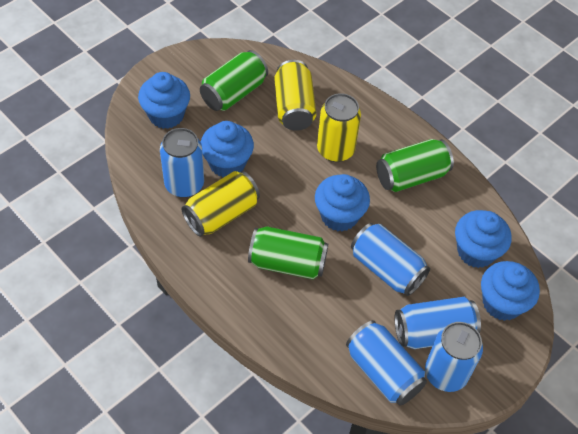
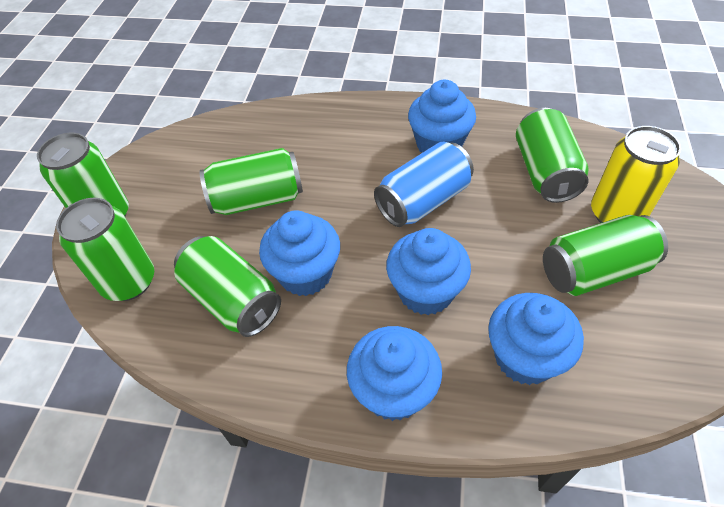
blue can: 5 -> 1
green can: 3 -> 6
yellow can: 3 -> 1

